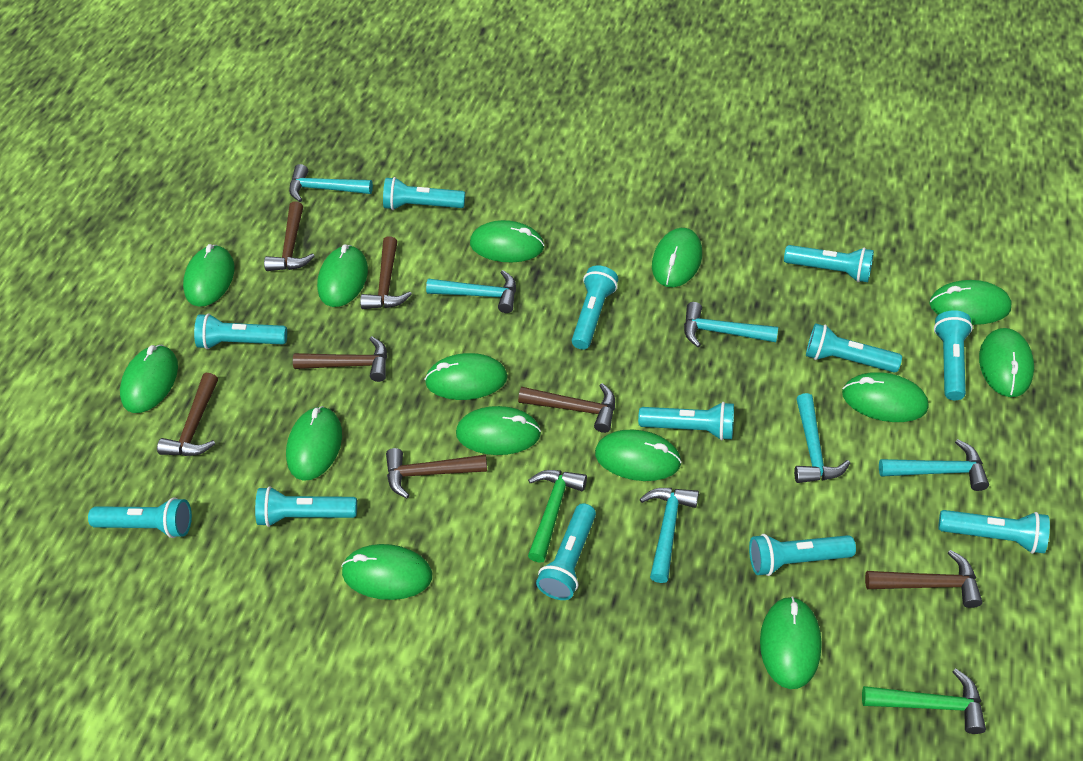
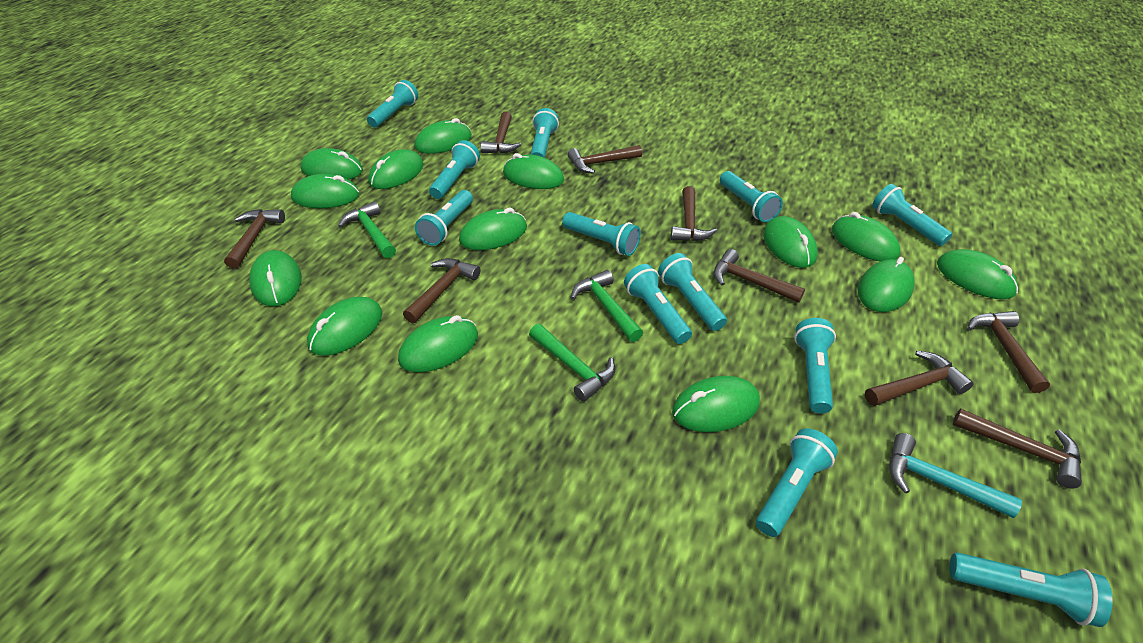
brown hammer: 7 -> 9
green hammer: 2 -> 3
turquoise hammer: 6 -> 1

